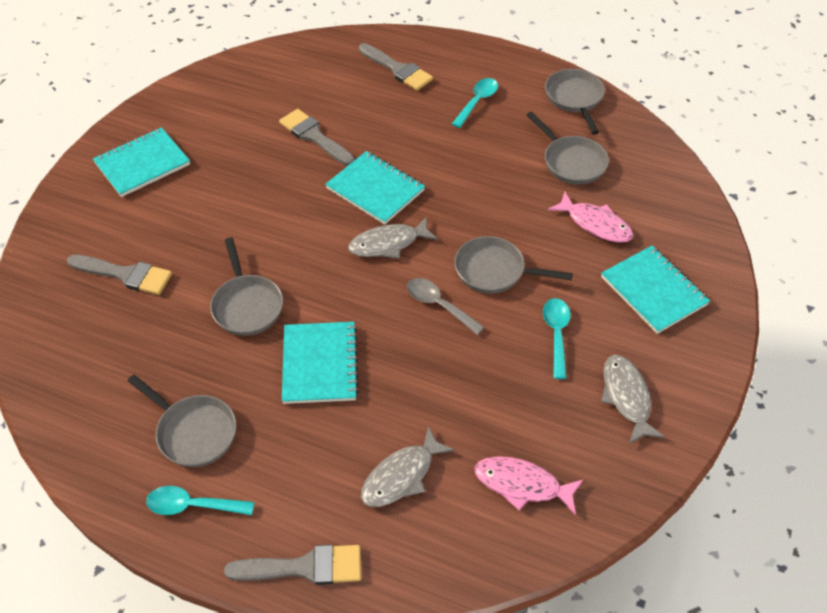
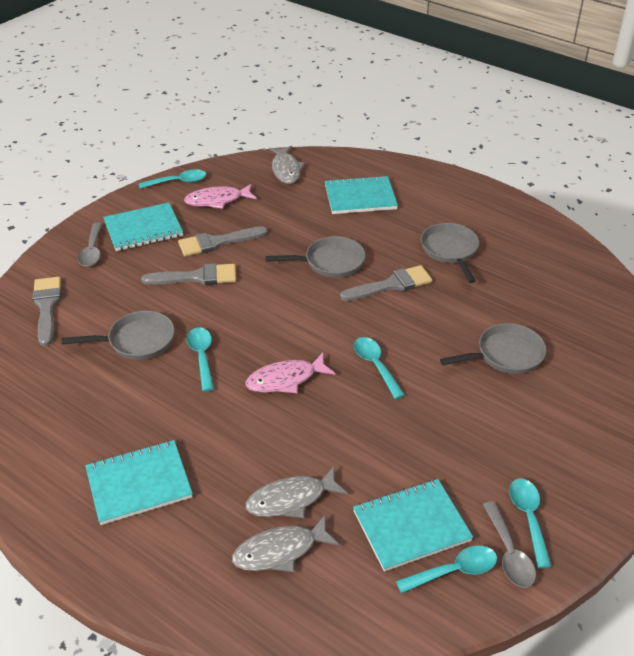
grey pan: 5 -> 4
grey spoon: 1 -> 2
turquoise spoon: 3 -> 5

